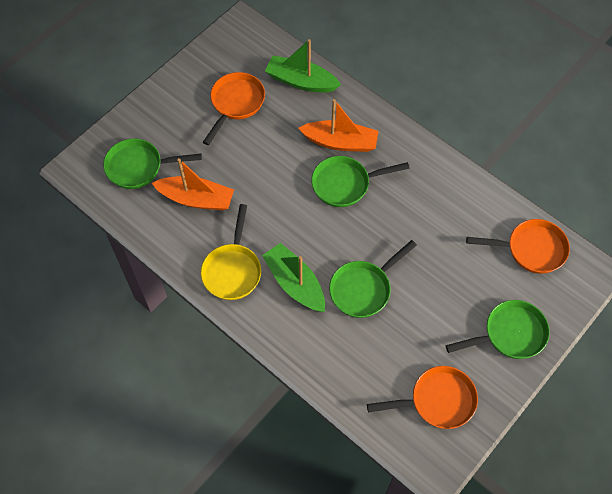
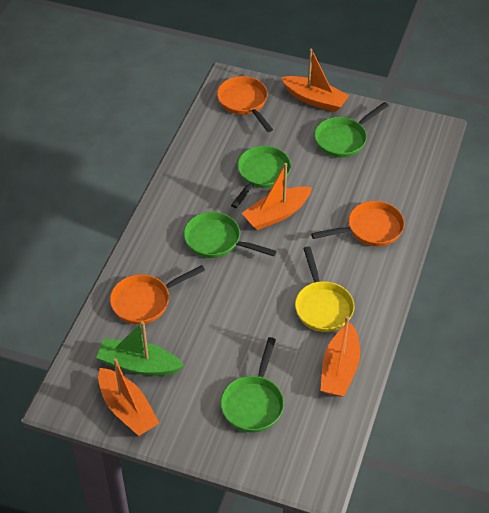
green boat: 2 -> 1
orange boat: 2 -> 4

